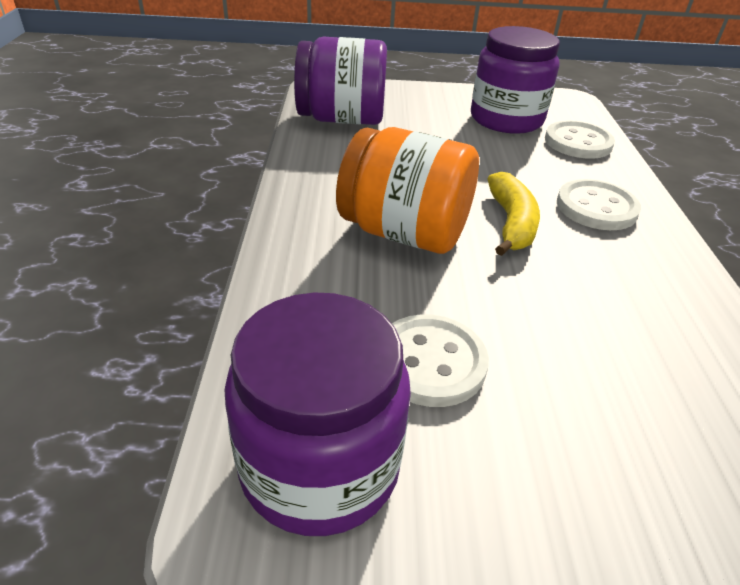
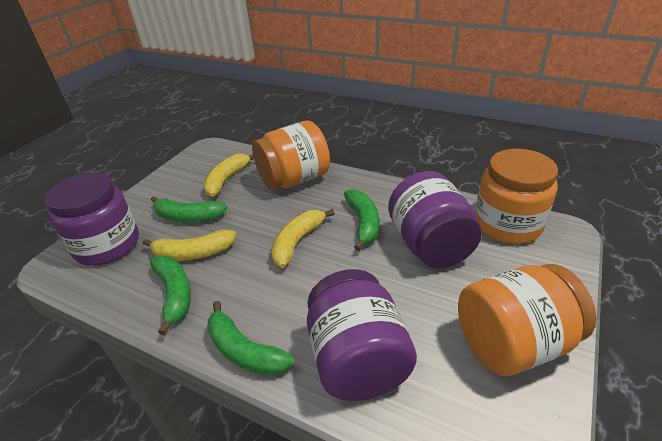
green banana: 0 -> 4
orange jar: 1 -> 3
white button: 3 -> 0
yellow banana: 1 -> 3

